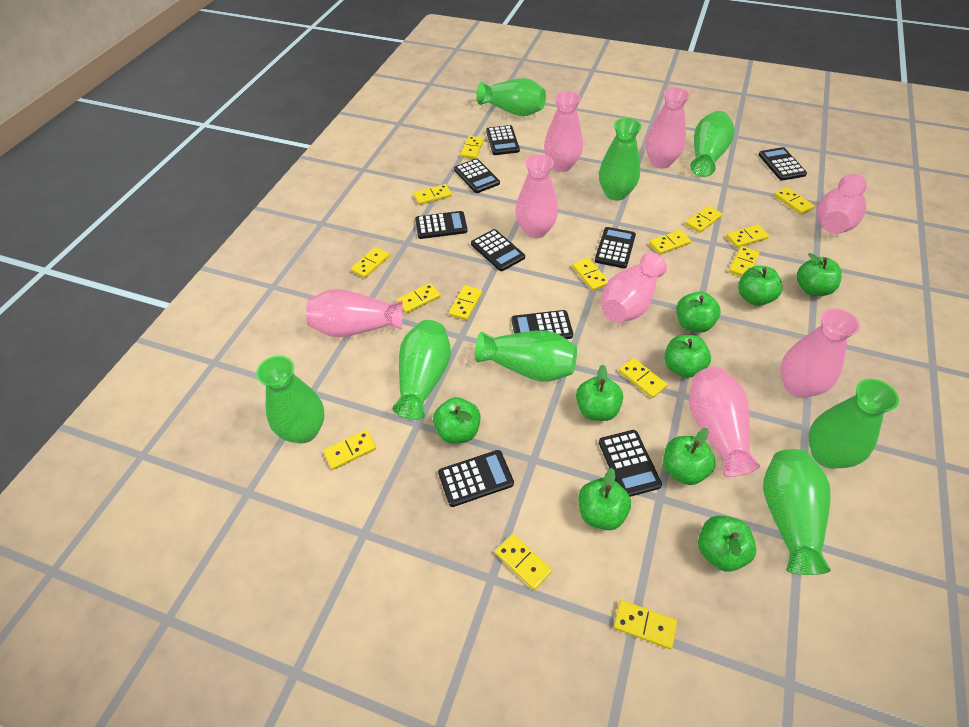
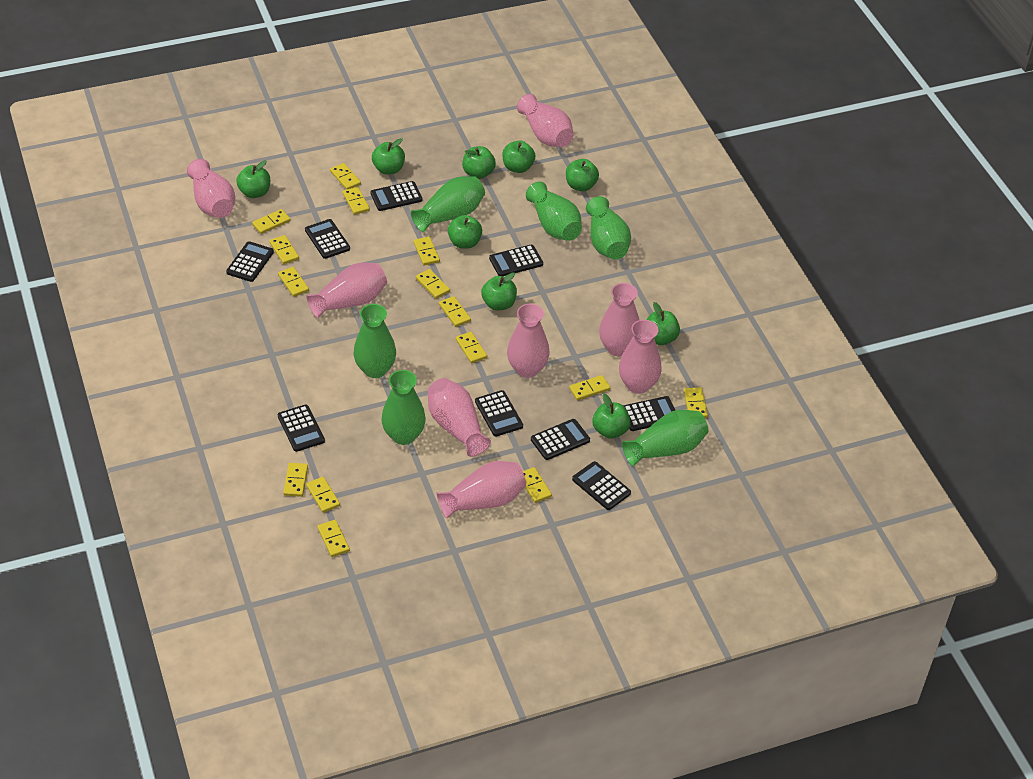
green vase: 8 -> 6

